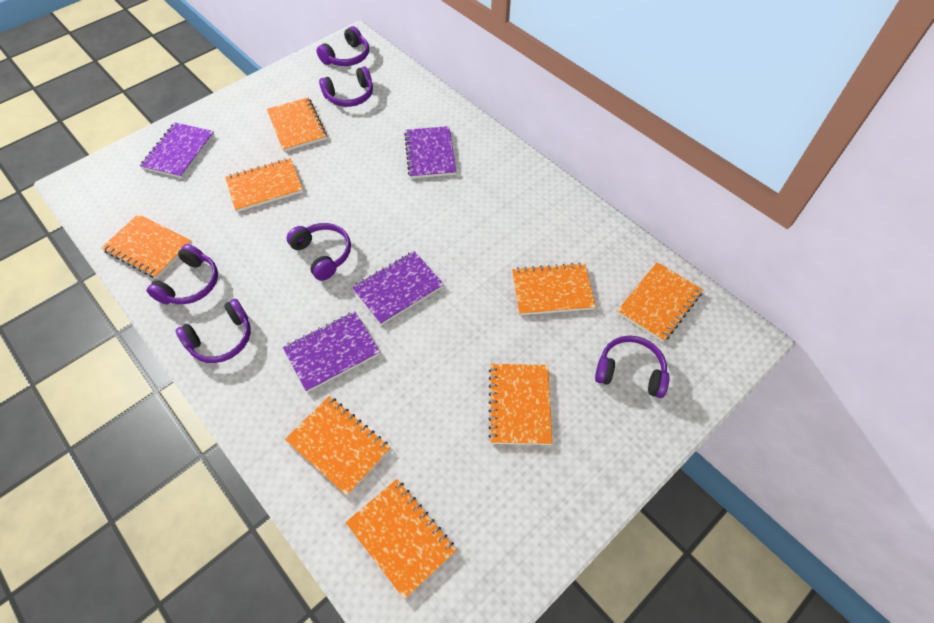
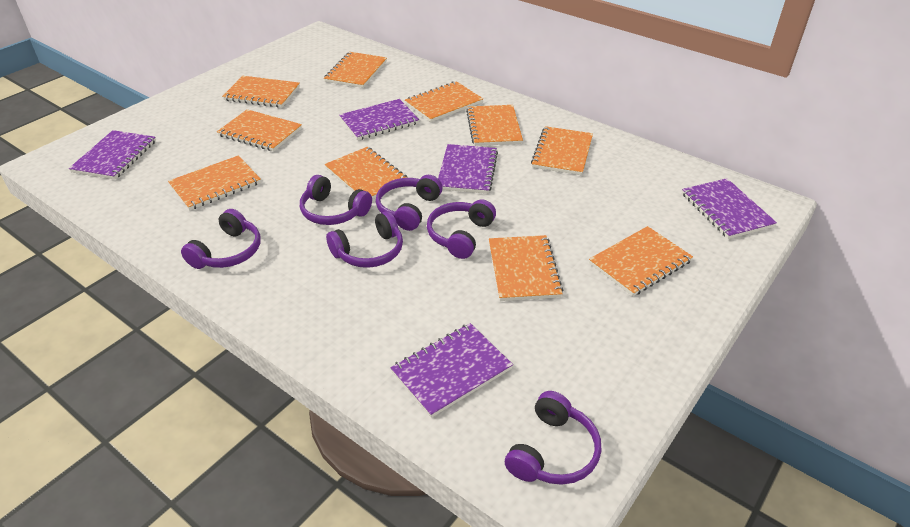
orange notebook: 8 -> 10
purple notebook: 4 -> 5

